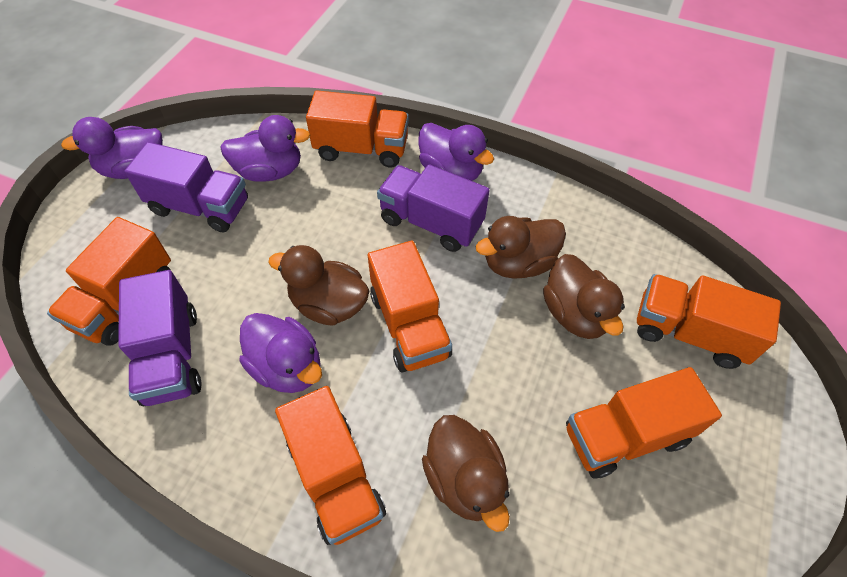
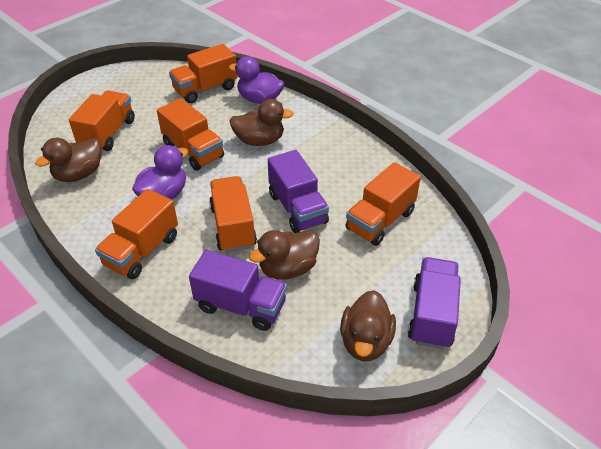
purple duck: 4 -> 2

